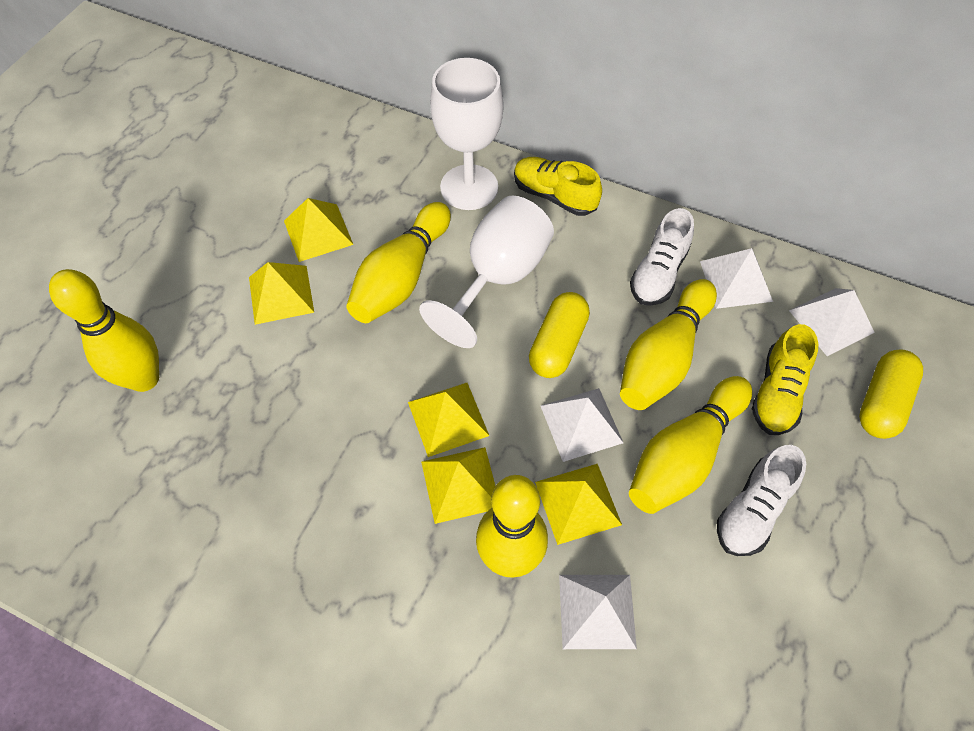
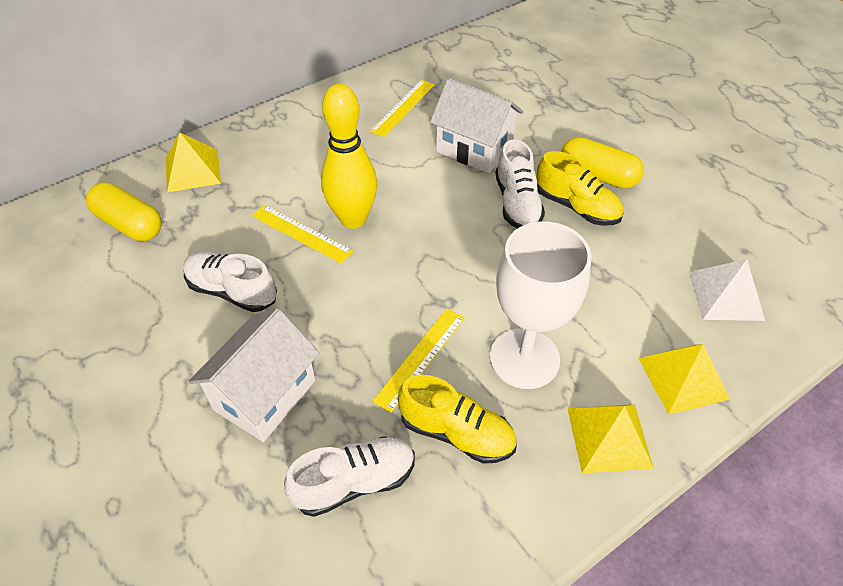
white goblet: 2 -> 1
white house: 0 -> 2
white pyramid: 4 -> 1
white shoe: 2 -> 3
yellow bowling pin: 5 -> 1
yellow pyramid: 5 -> 3
yellow ruler: 0 -> 3

